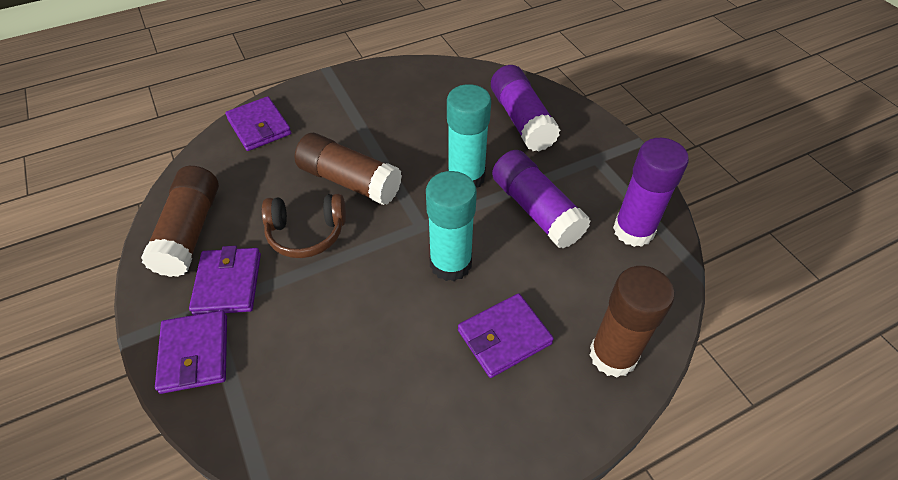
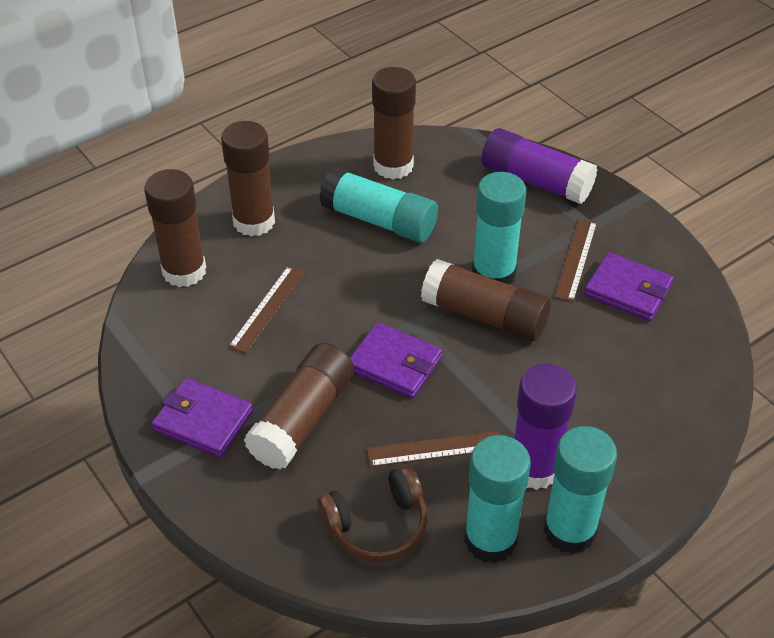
brown glue stick: 3 -> 5
brown ruler: 0 -> 3
purple glue stick: 3 -> 2
purple wallet: 4 -> 3
turquoise glue stick: 2 -> 4

